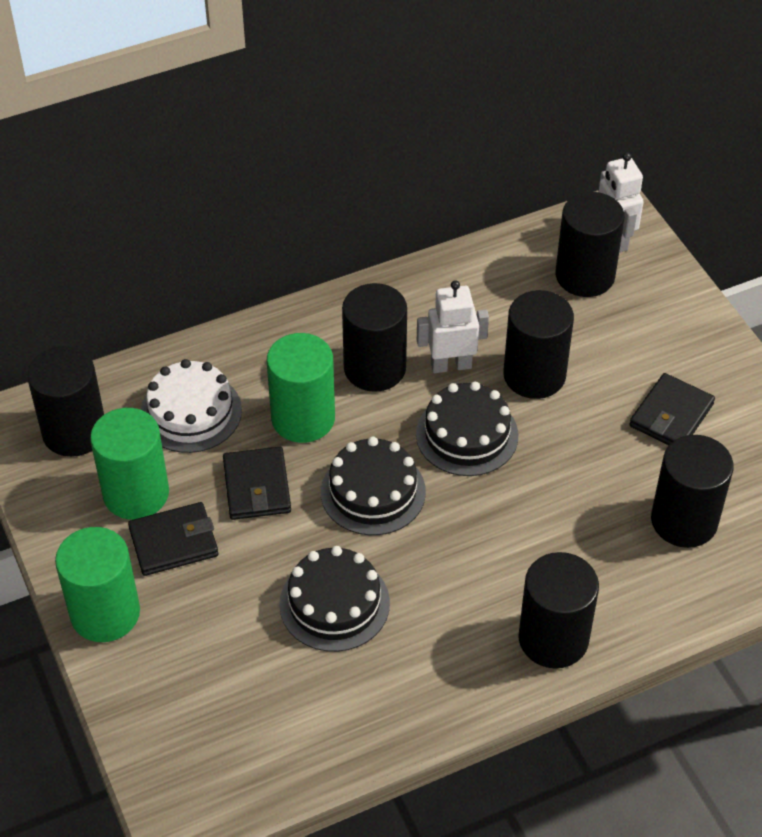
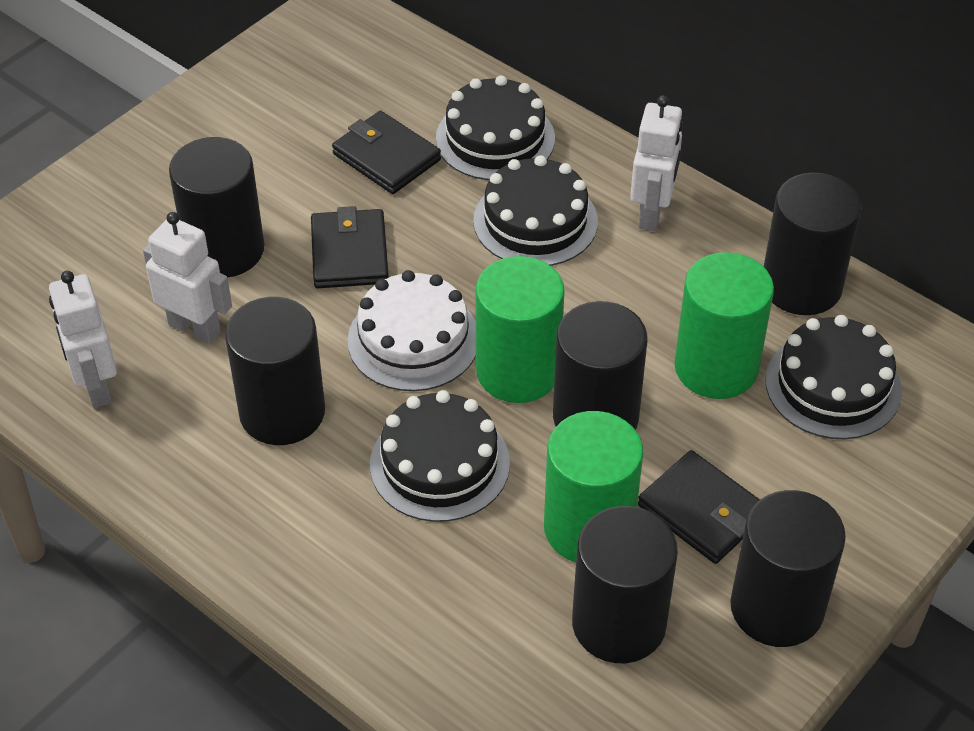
black cake: 3 -> 4
white robot: 2 -> 3

